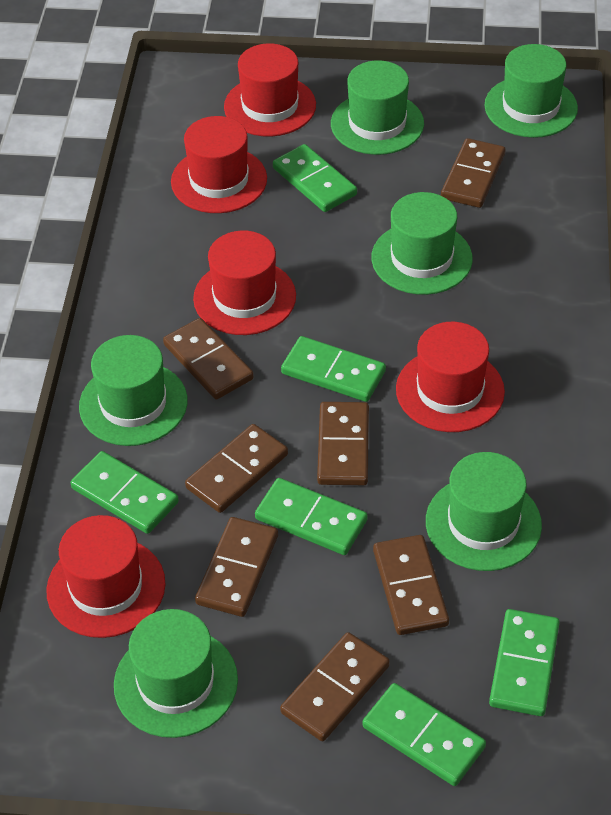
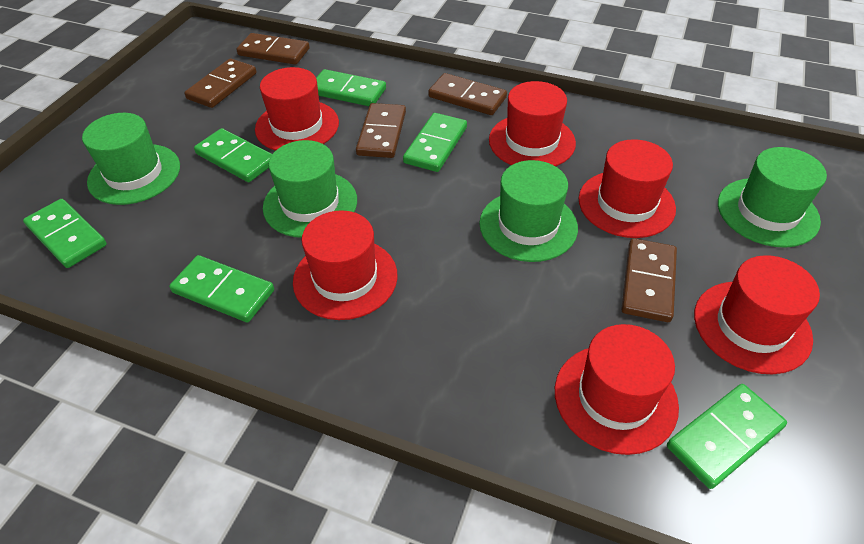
brown domino: 7 -> 5
green hat: 6 -> 4
red hat: 5 -> 6

